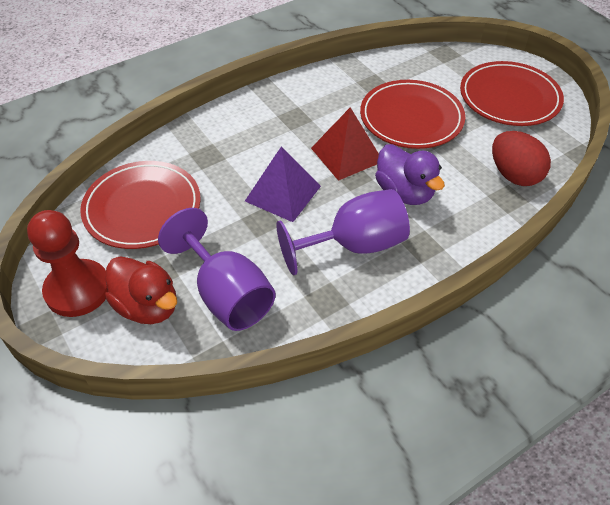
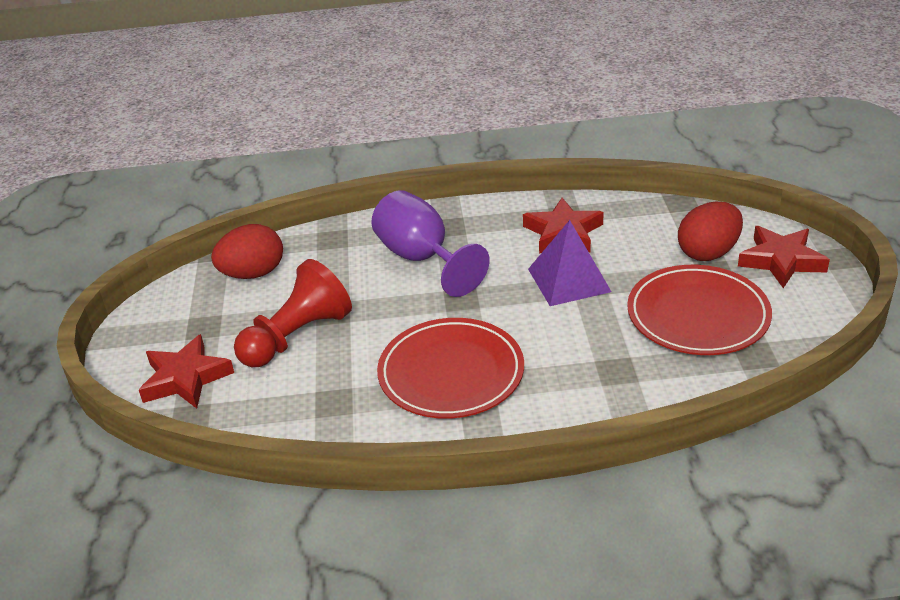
purple duck: 1 -> 0
purple goblet: 2 -> 1
red duck: 1 -> 0
red egg: 1 -> 2
red plate: 3 -> 2
red pyramid: 1 -> 0
red star: 0 -> 3

